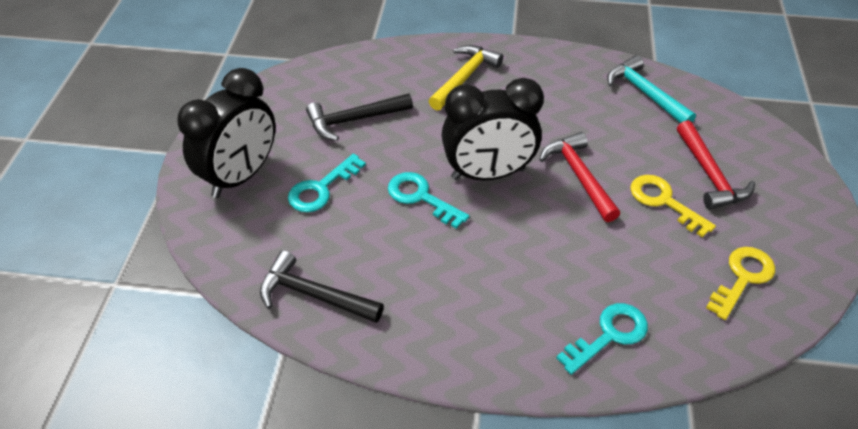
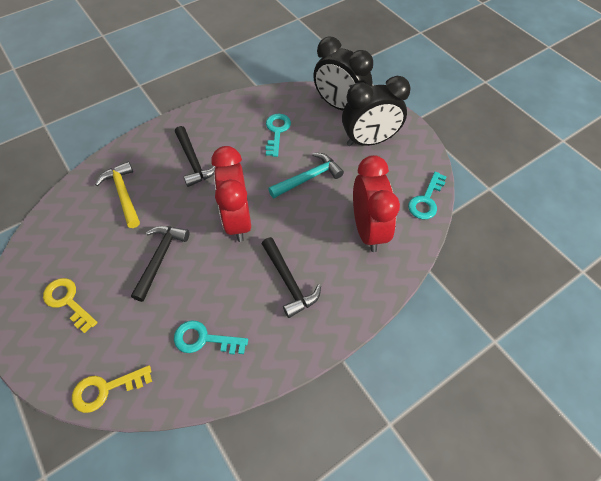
black hammer: 2 -> 3
red clock: 0 -> 2
red hammer: 2 -> 0

